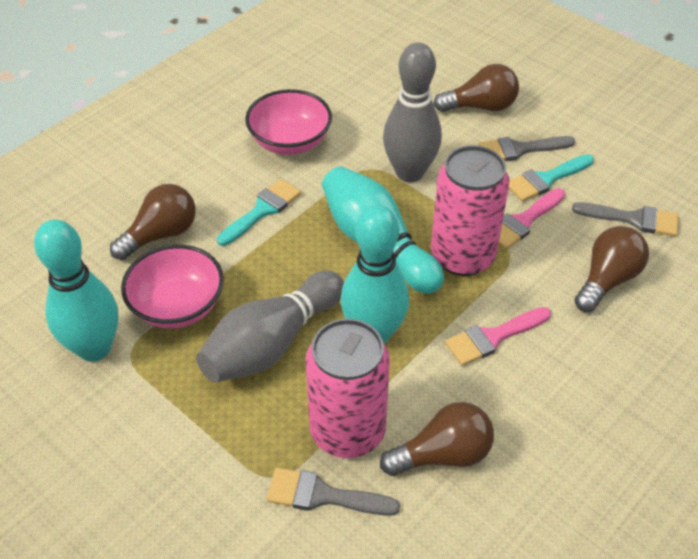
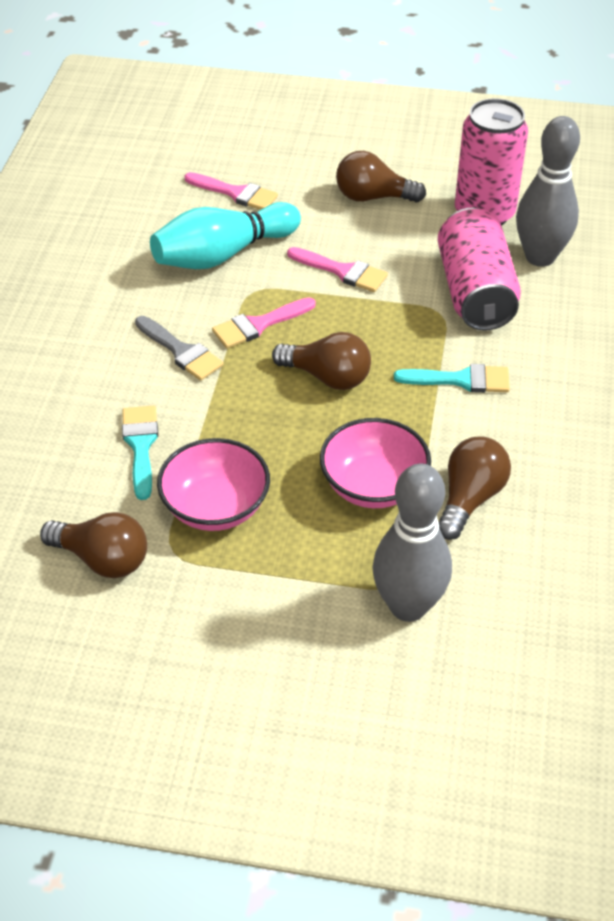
grey brush: 3 -> 1
pink brush: 2 -> 3
turquoise bowling pin: 3 -> 1

